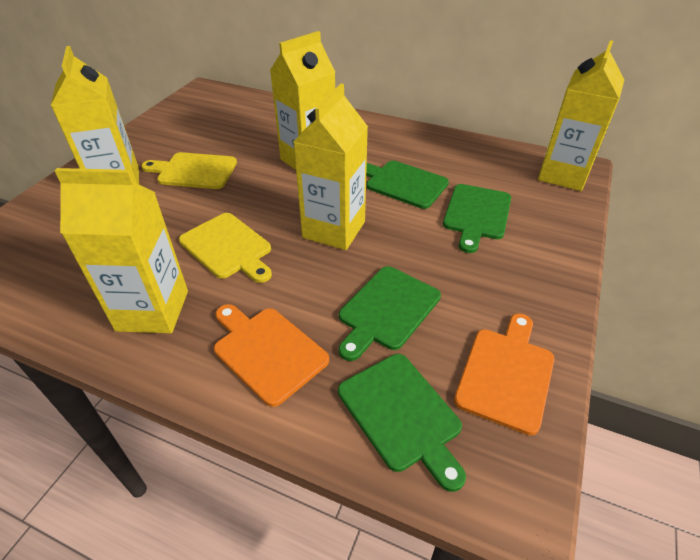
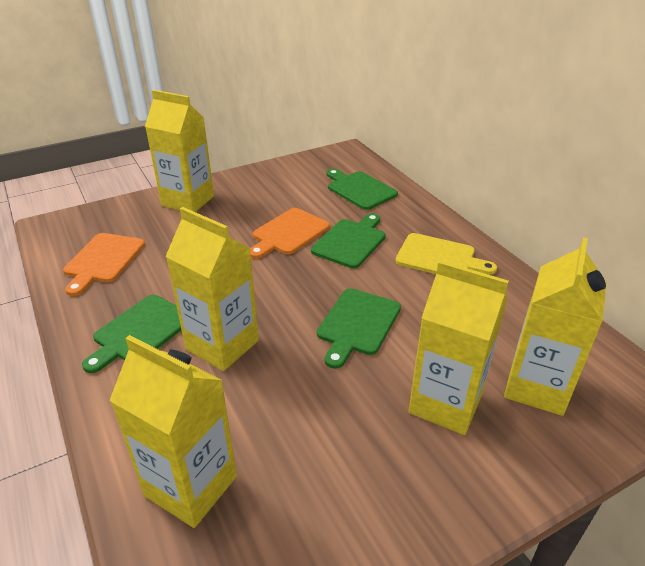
yellow cutting board: 2 -> 1

